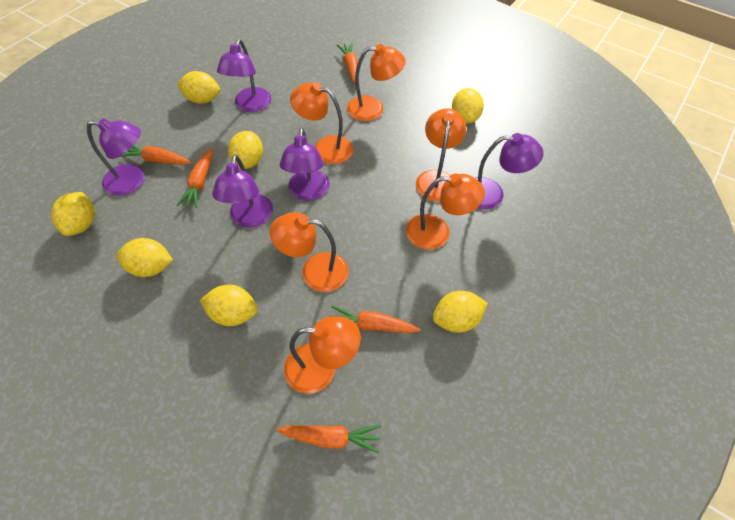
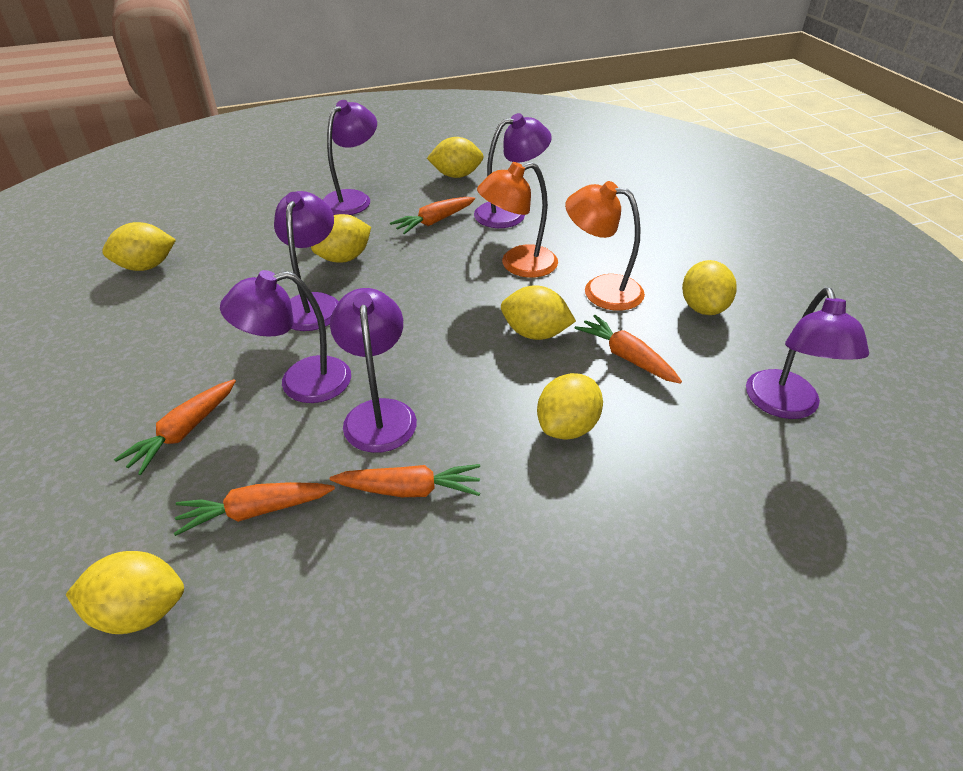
orange lamp: 6 -> 2
purple lamp: 5 -> 6

